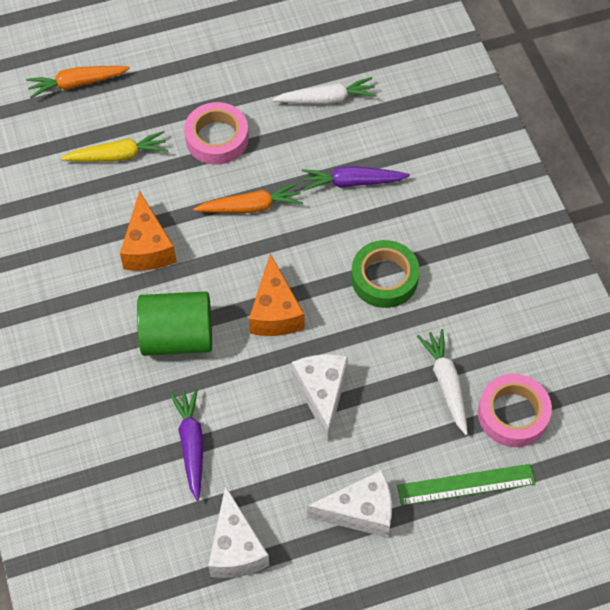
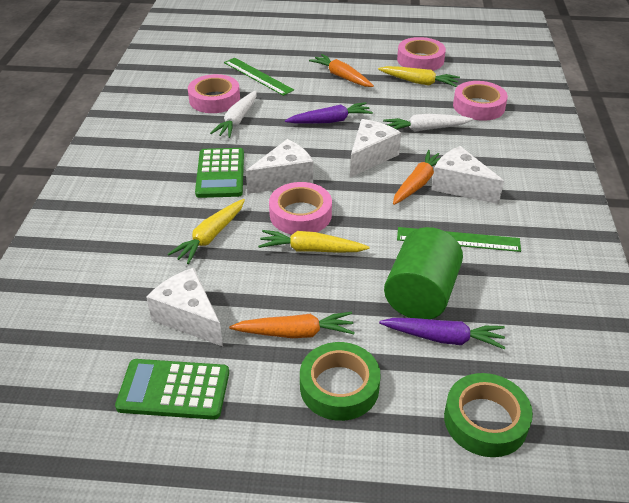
green calculator: 0 -> 2
green ruler: 1 -> 2
green tape: 1 -> 2
orange carrot: 2 -> 3
orange cheese: 2 -> 0
pink tape: 2 -> 4
white cheese: 3 -> 4
yellow carrot: 1 -> 3

